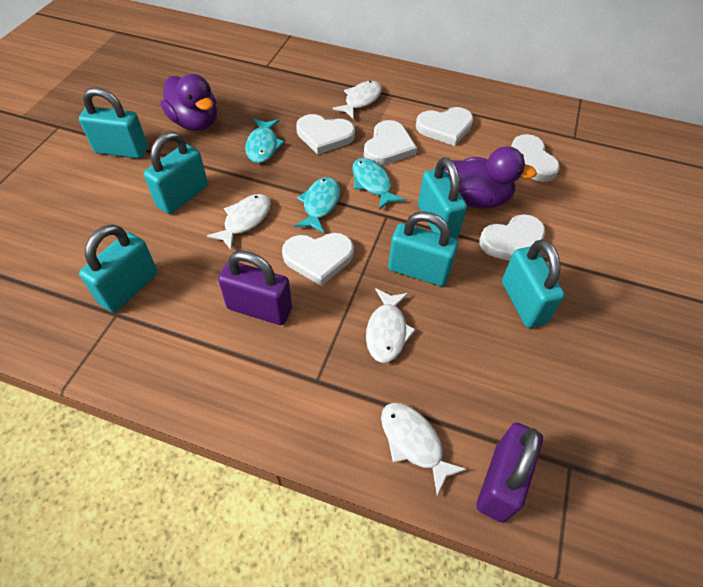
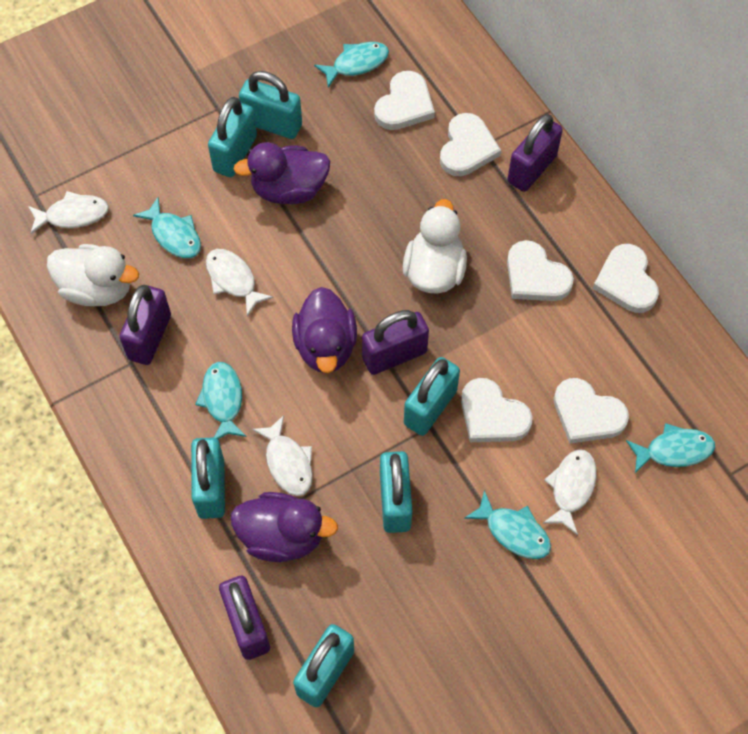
purple duck: 2 -> 3
purple padlock: 2 -> 4
turquoise fish: 3 -> 5
white duck: 0 -> 2

